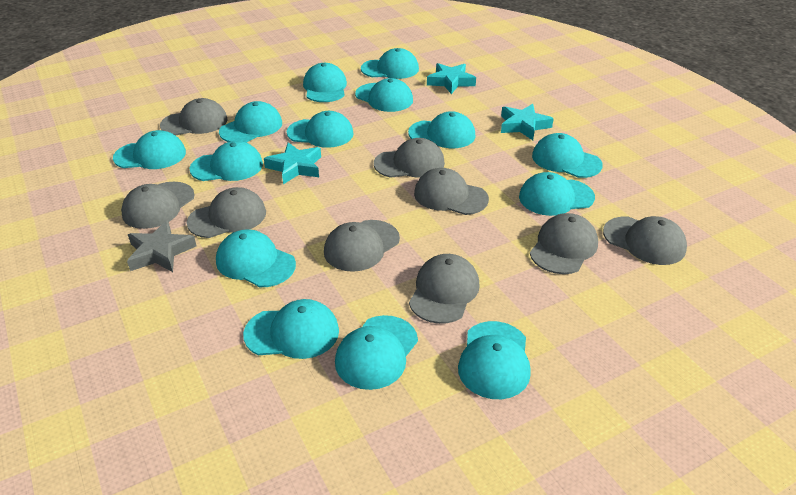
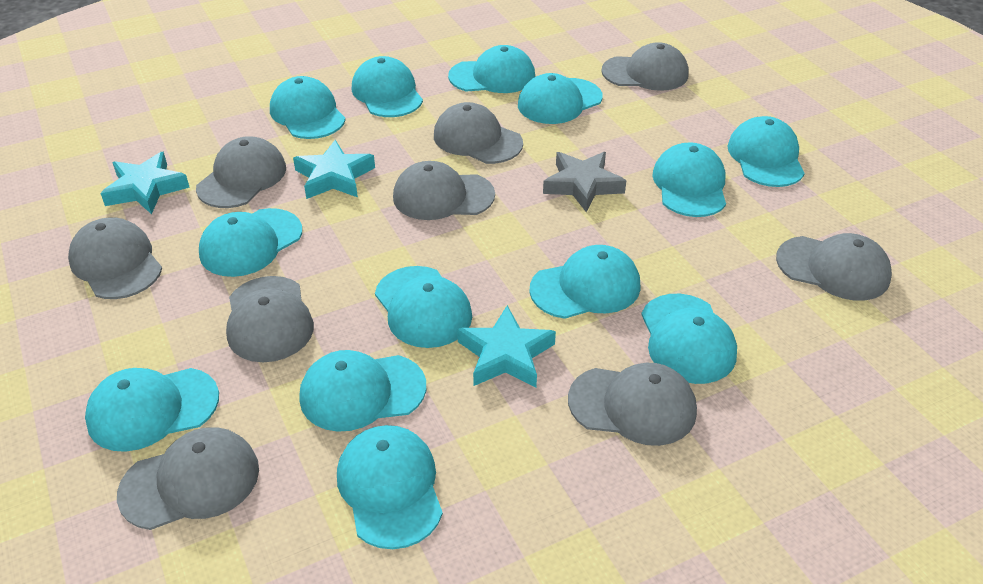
turquoise cap: 14 -> 13

